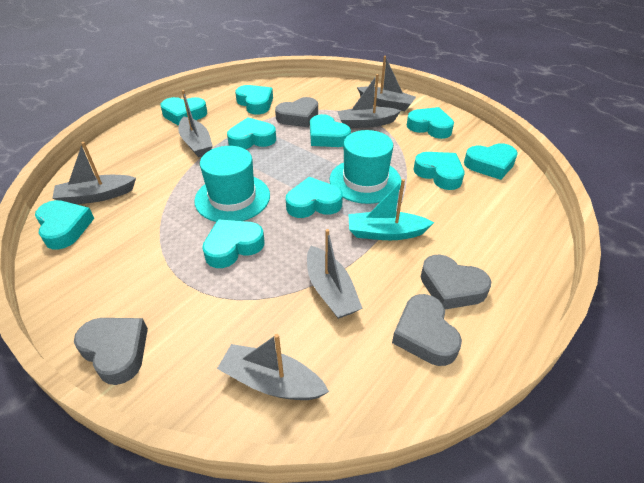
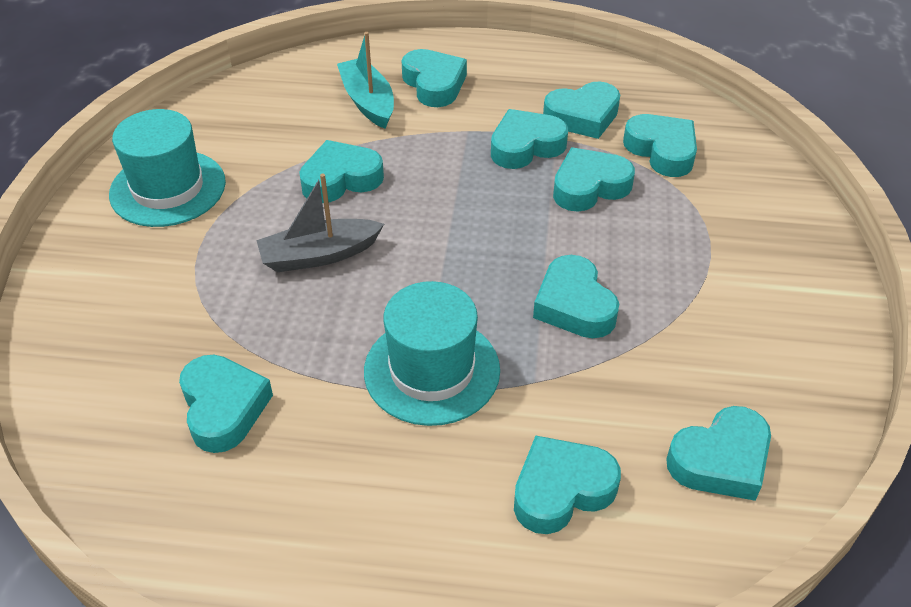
grey boat: 6 -> 1
grey heart: 4 -> 0

